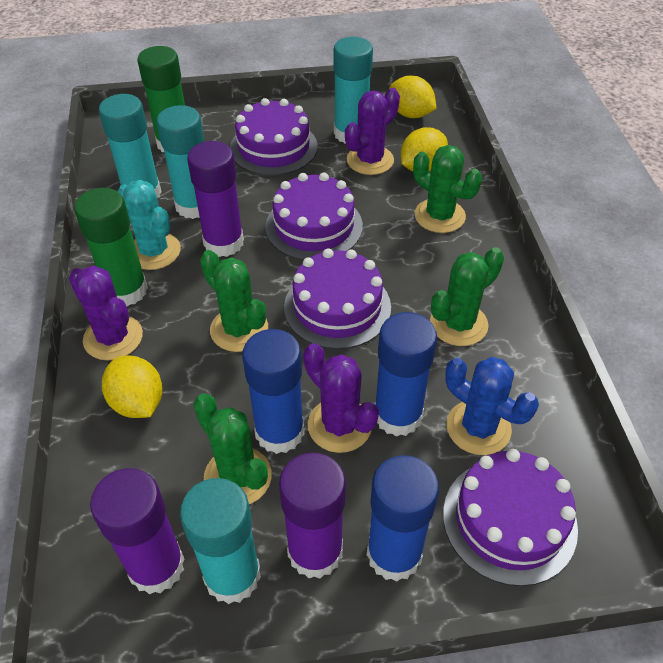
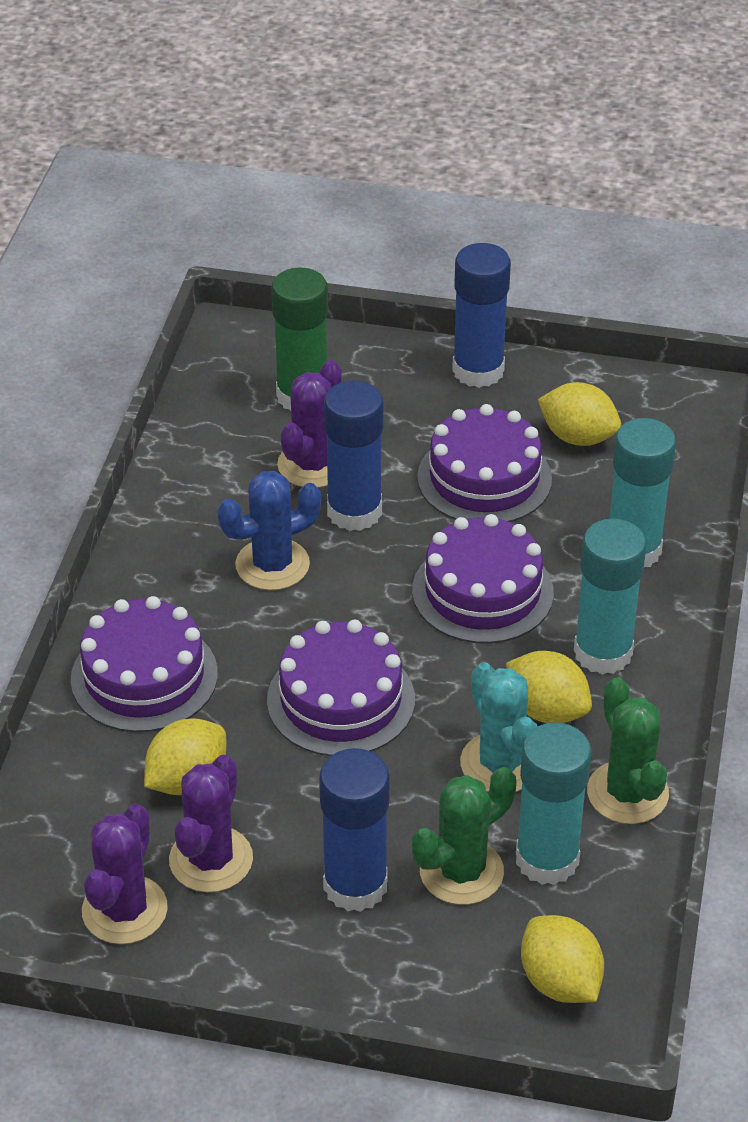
green cactus: 4 -> 2
green glue stick: 2 -> 1
purple glue stick: 3 -> 0
turquoise glue stick: 4 -> 3
yellow lemon: 3 -> 4

